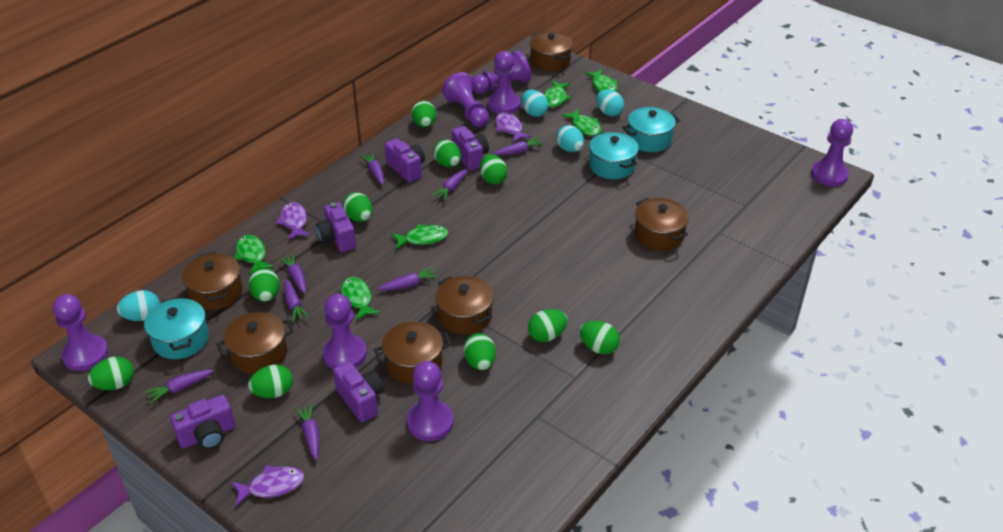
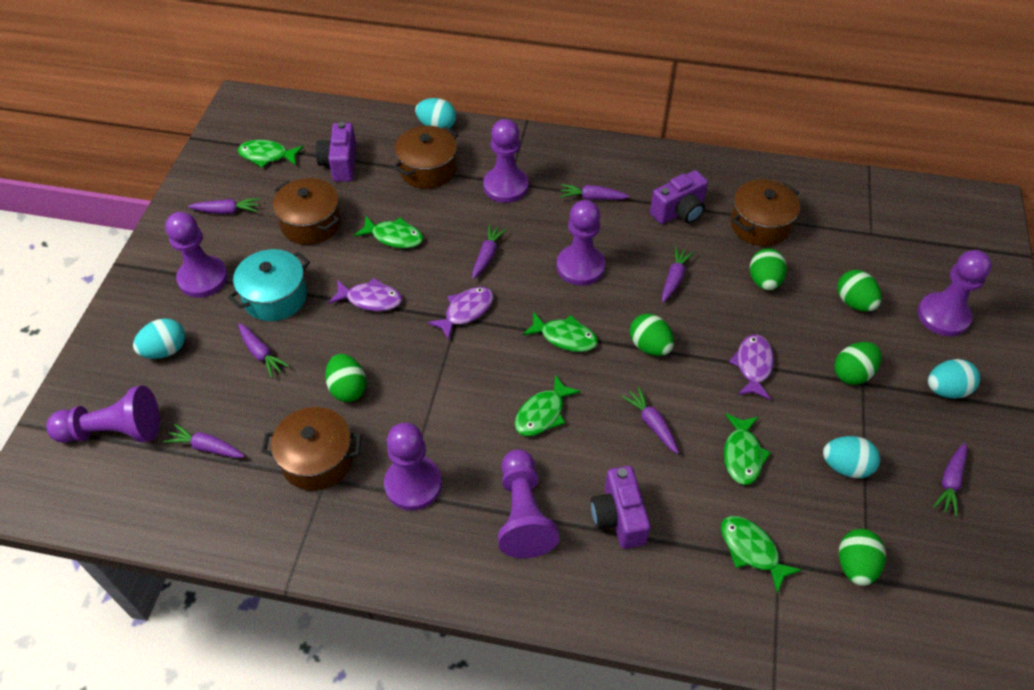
brown pot: 6 -> 4
green egg: 10 -> 6
purple camera: 5 -> 3
turquoise pot: 3 -> 1

